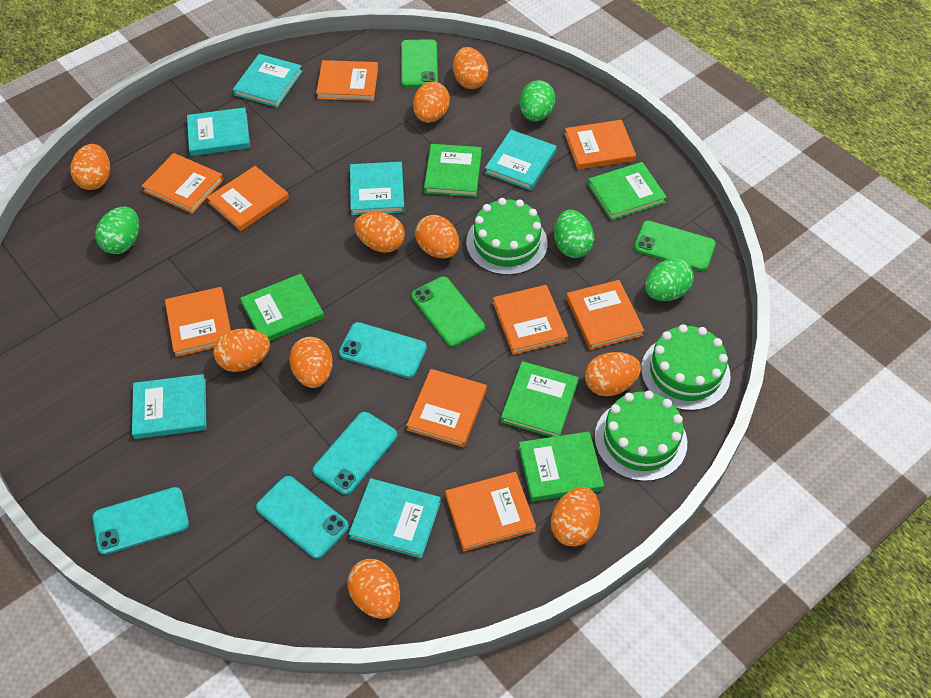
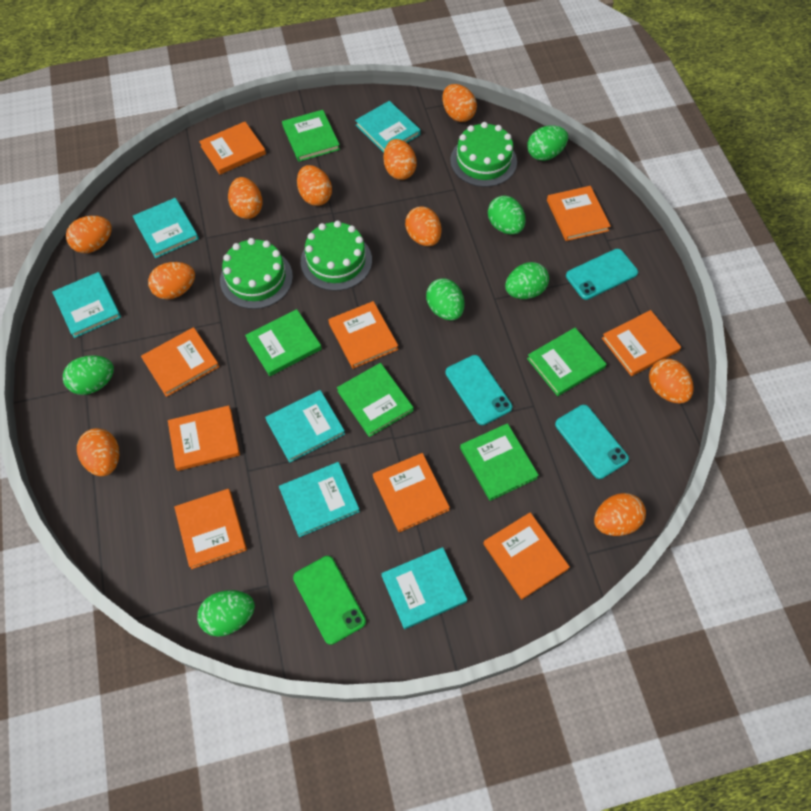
green egg: 4 -> 6
green phone: 3 -> 1
turquoise phone: 4 -> 3

